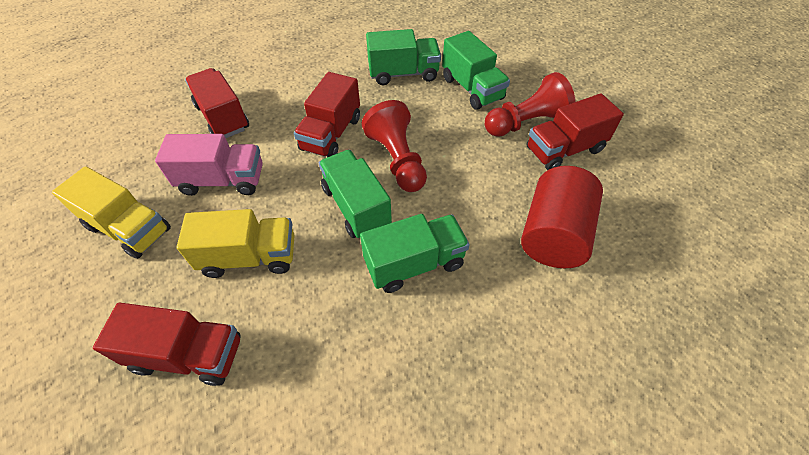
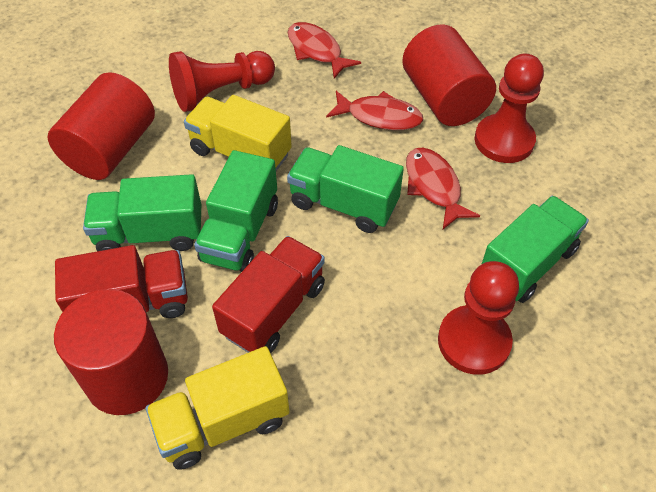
pink truck: 1 -> 0
red cylinder: 1 -> 3
red fish: 0 -> 3
red pawn: 2 -> 3
red truck: 4 -> 2

